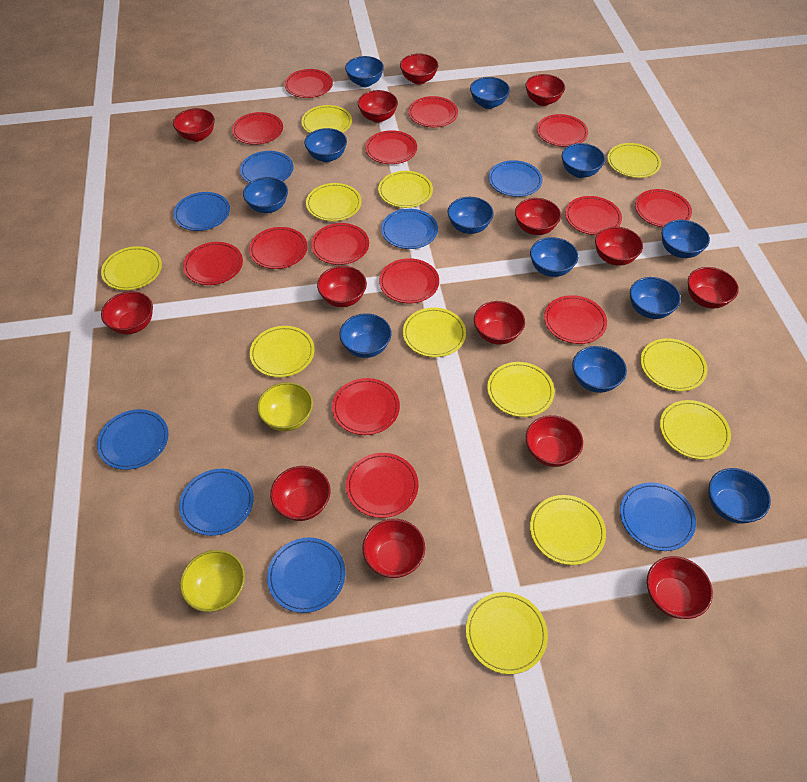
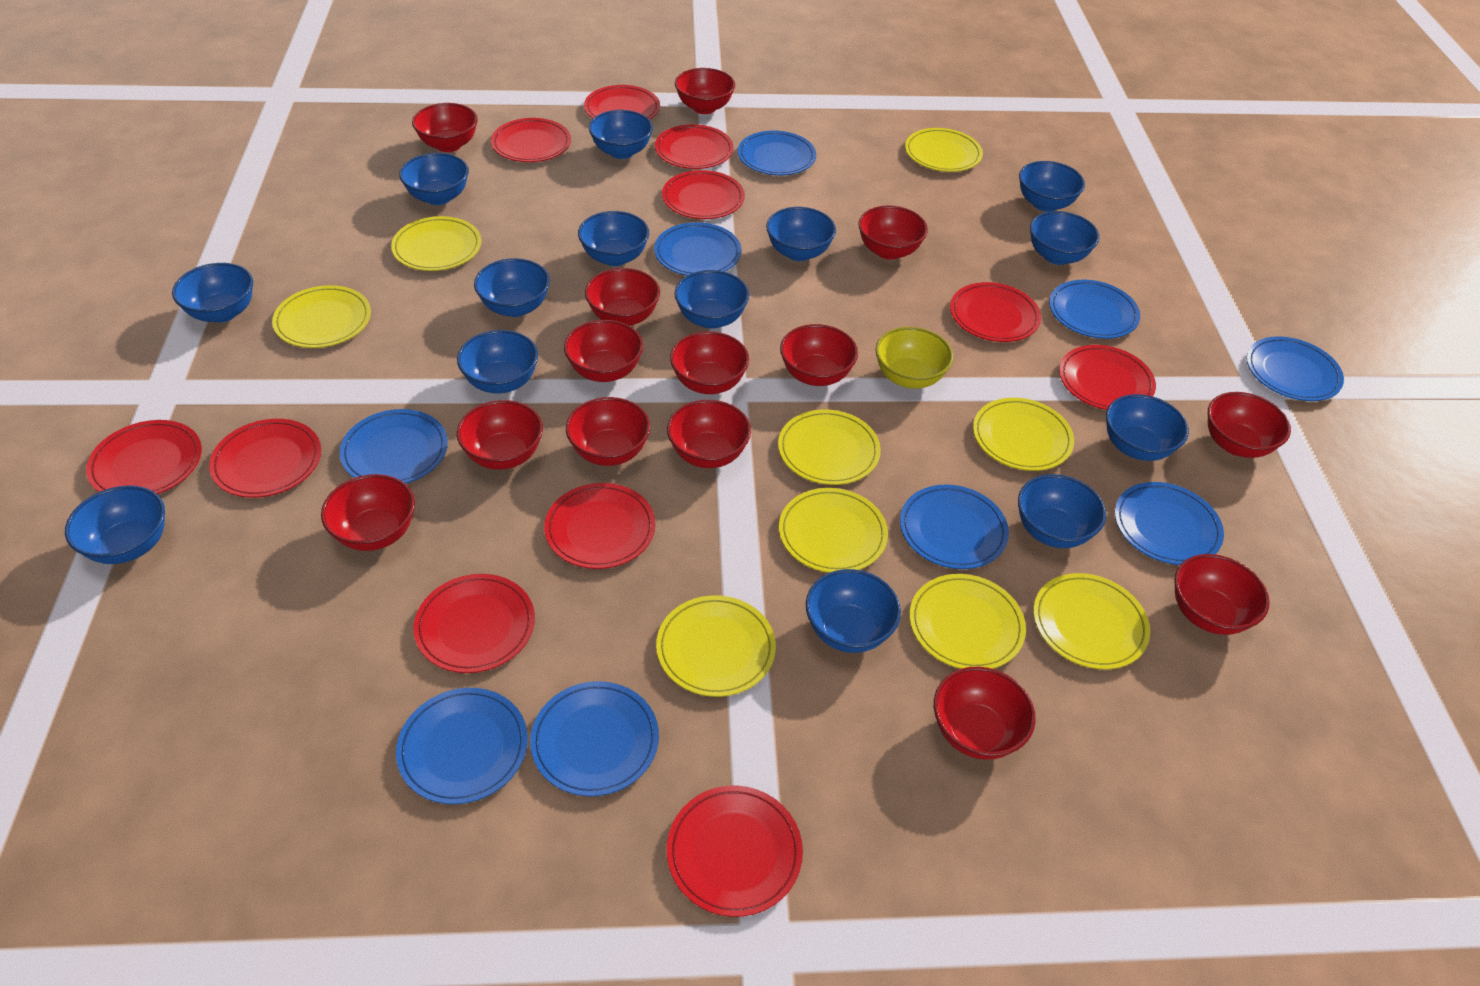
blue bowl: 12 -> 14
blue plate: 8 -> 9
red plate: 14 -> 11
yellow bowl: 2 -> 1
yellow plate: 12 -> 9

